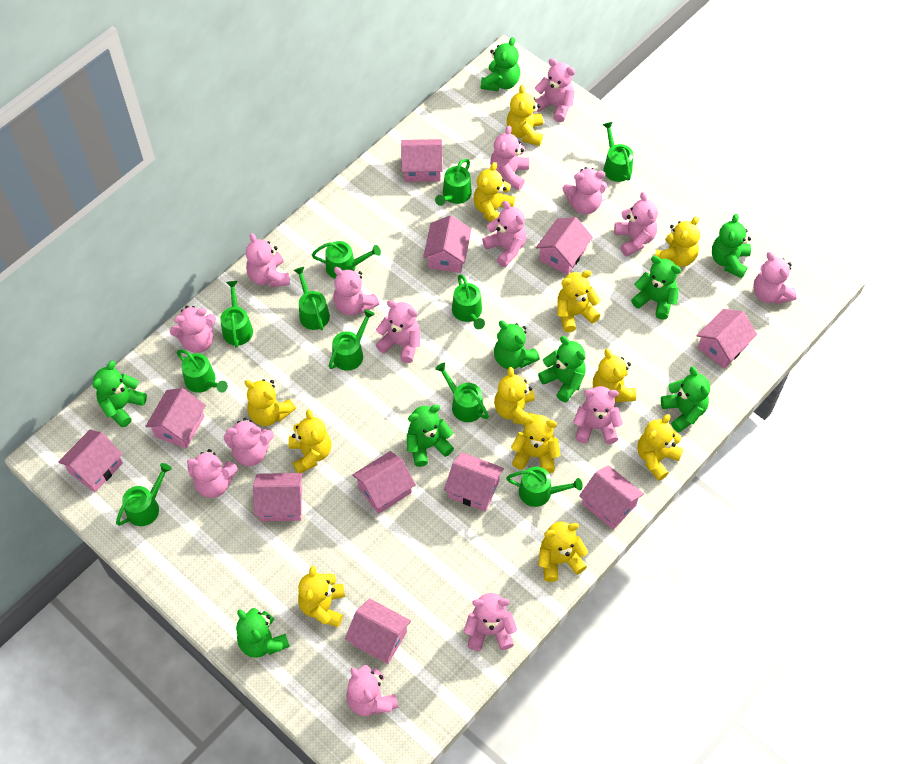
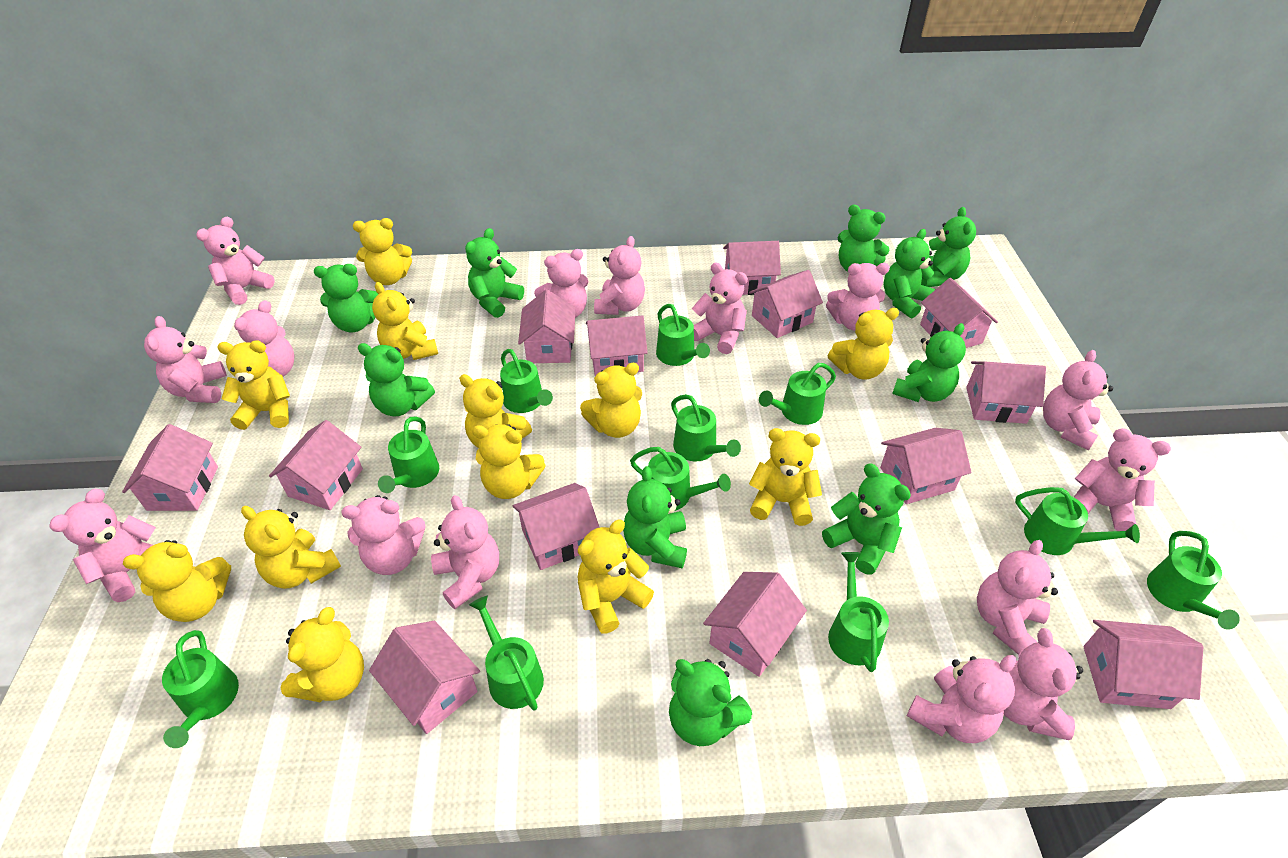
green teddy bear: 9 -> 10
pink house: 11 -> 13

